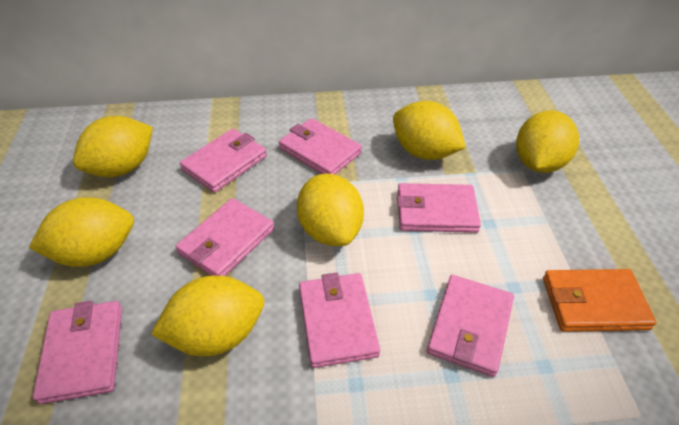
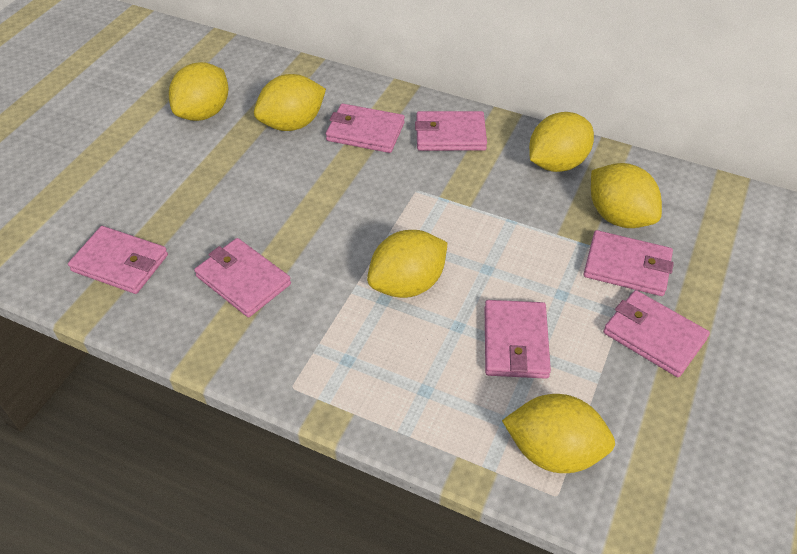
orange wallet: 1 -> 0

